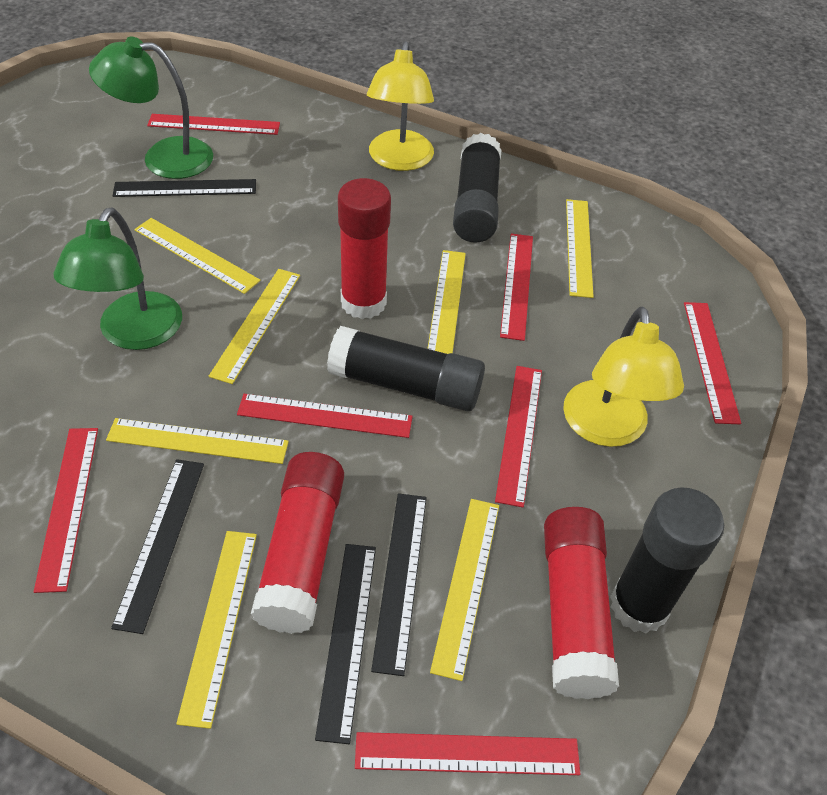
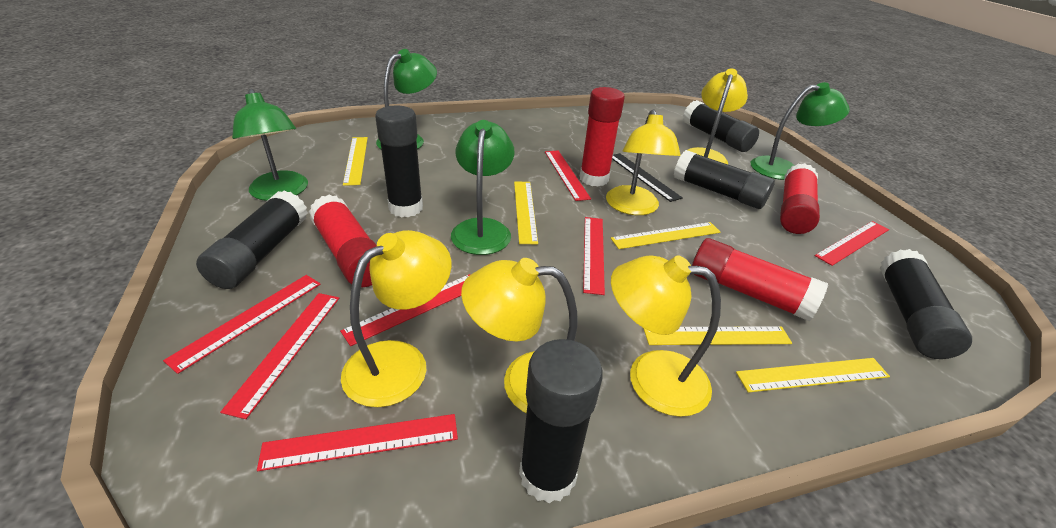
black glue stick: 3 -> 6
black ruler: 4 -> 1
green lamp: 2 -> 4
red glue stick: 3 -> 4
yellow lamp: 2 -> 5
yellow ruler: 7 -> 5

